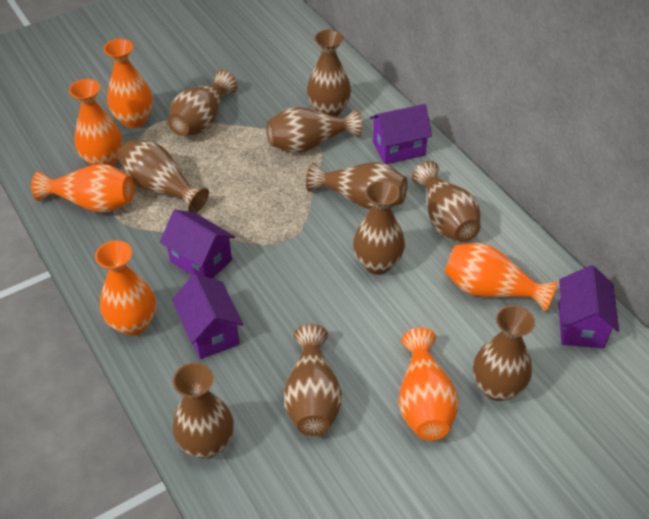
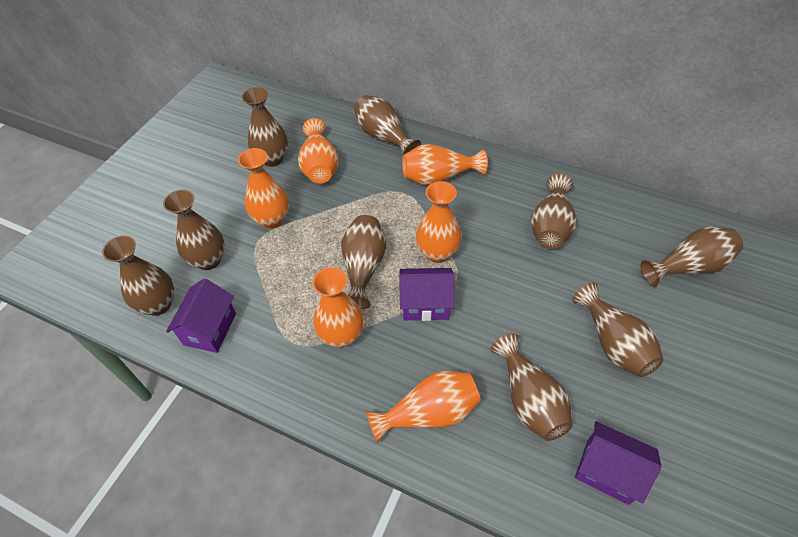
brown vase: 10 -> 9
purple house: 4 -> 3

